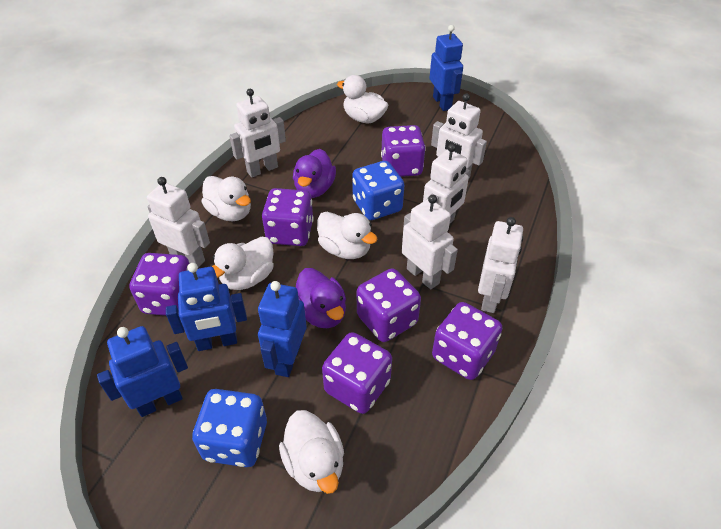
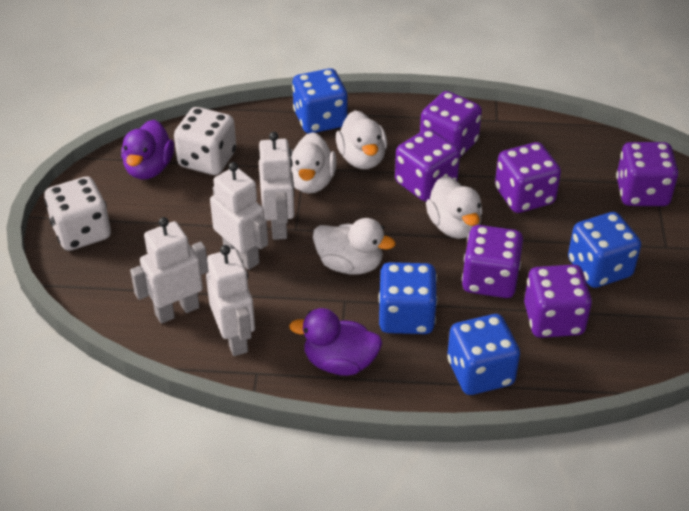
blue dice: 2 -> 4
blue robot: 4 -> 0
white dice: 0 -> 2
white duck: 5 -> 4
white robot: 6 -> 4

